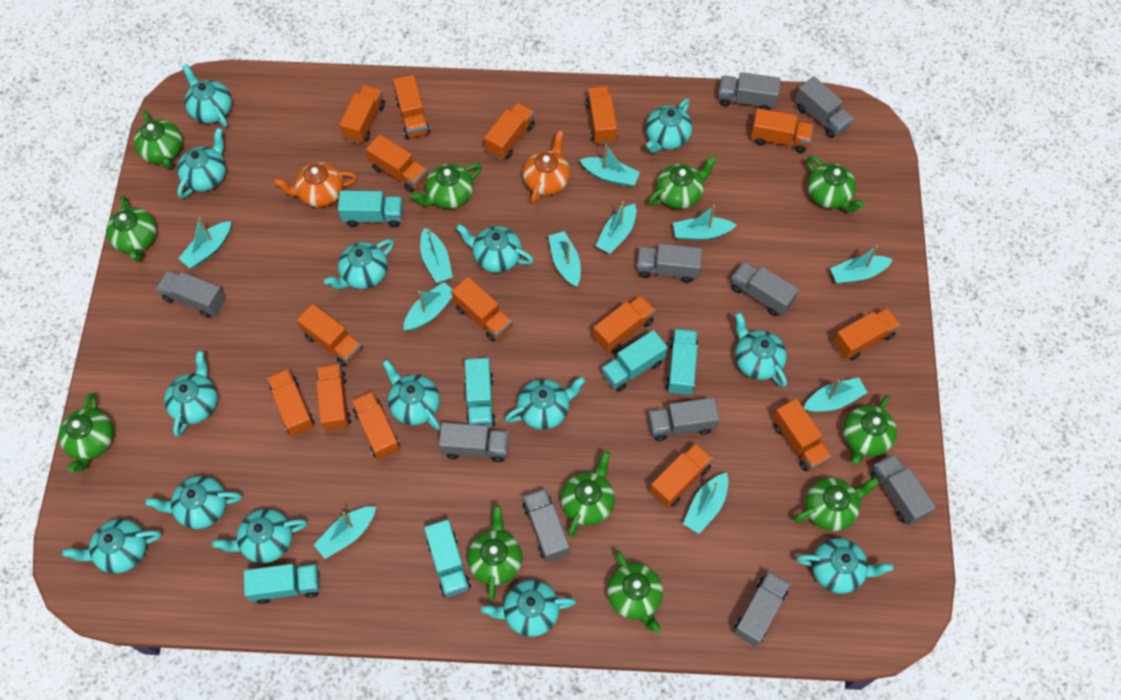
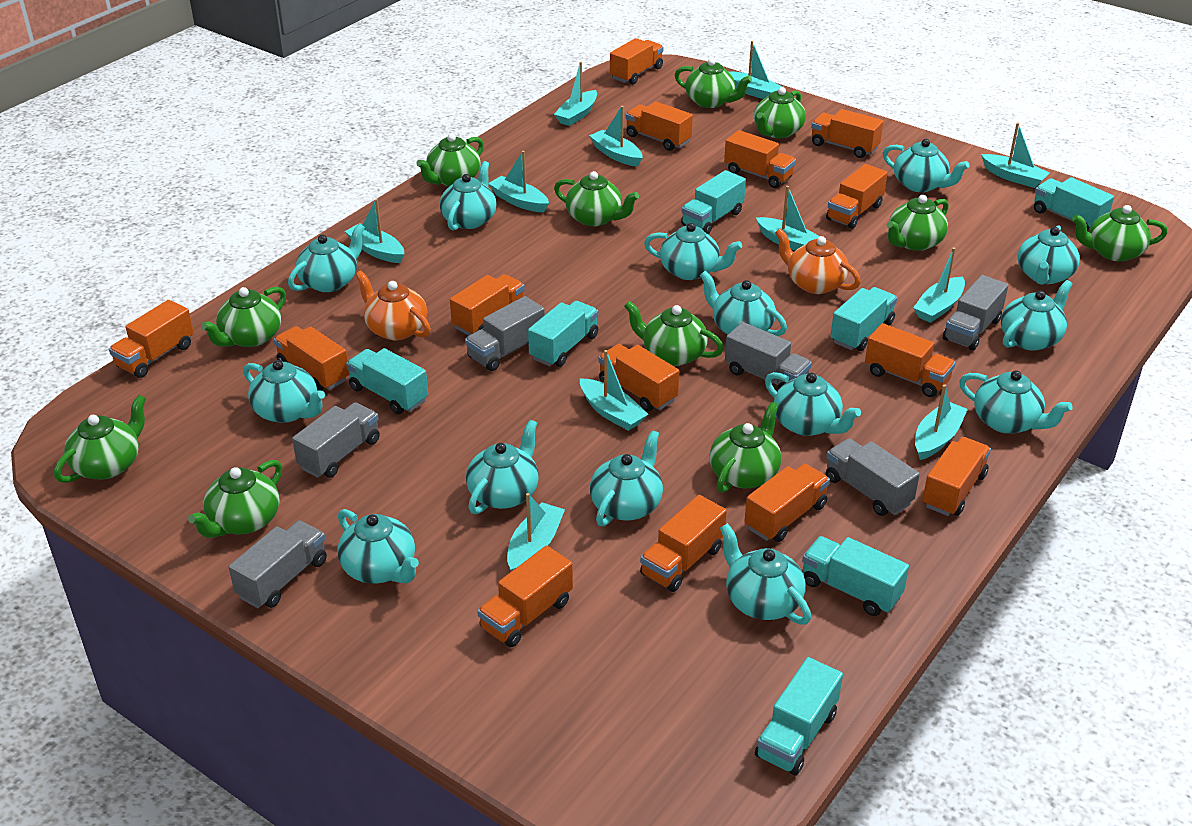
grey truck: 10 -> 6
orange truck: 15 -> 14
turquoise truck: 6 -> 7

